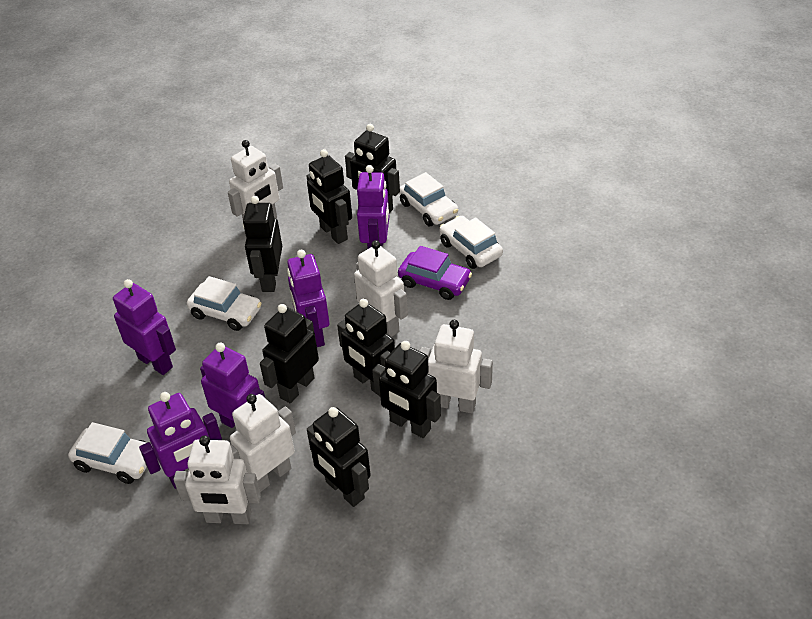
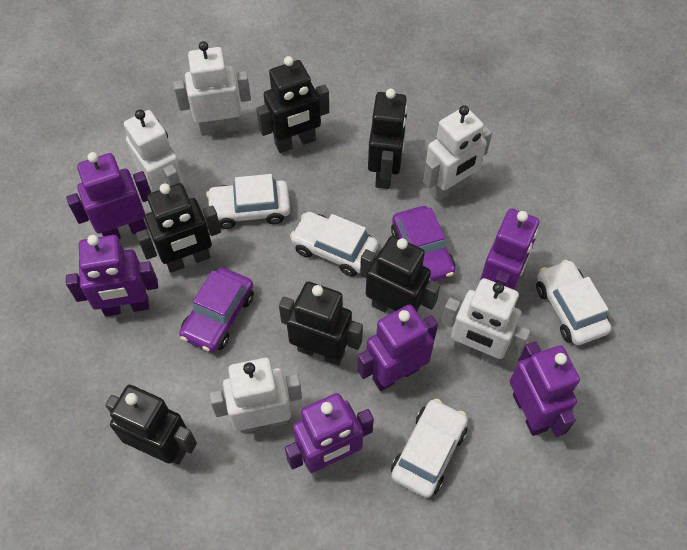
black robot: 7 -> 6
purple car: 1 -> 2
purple robot: 5 -> 6

